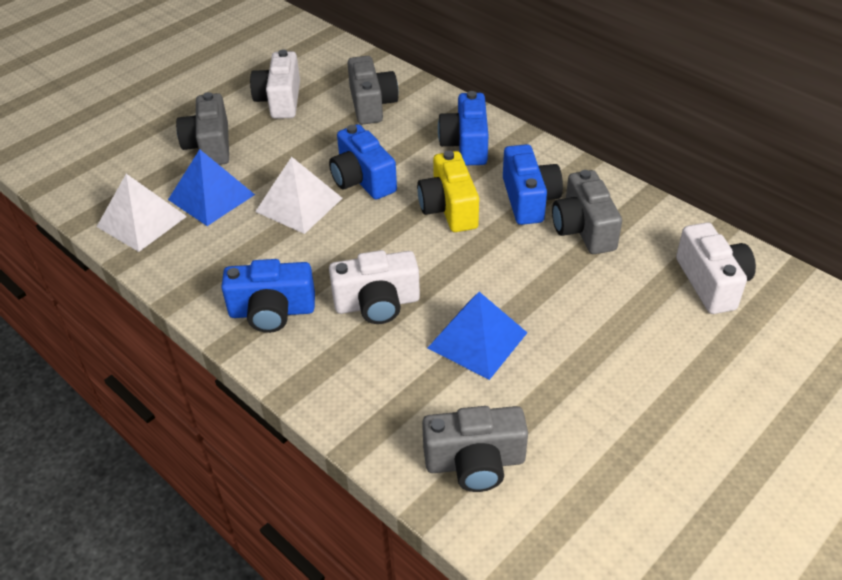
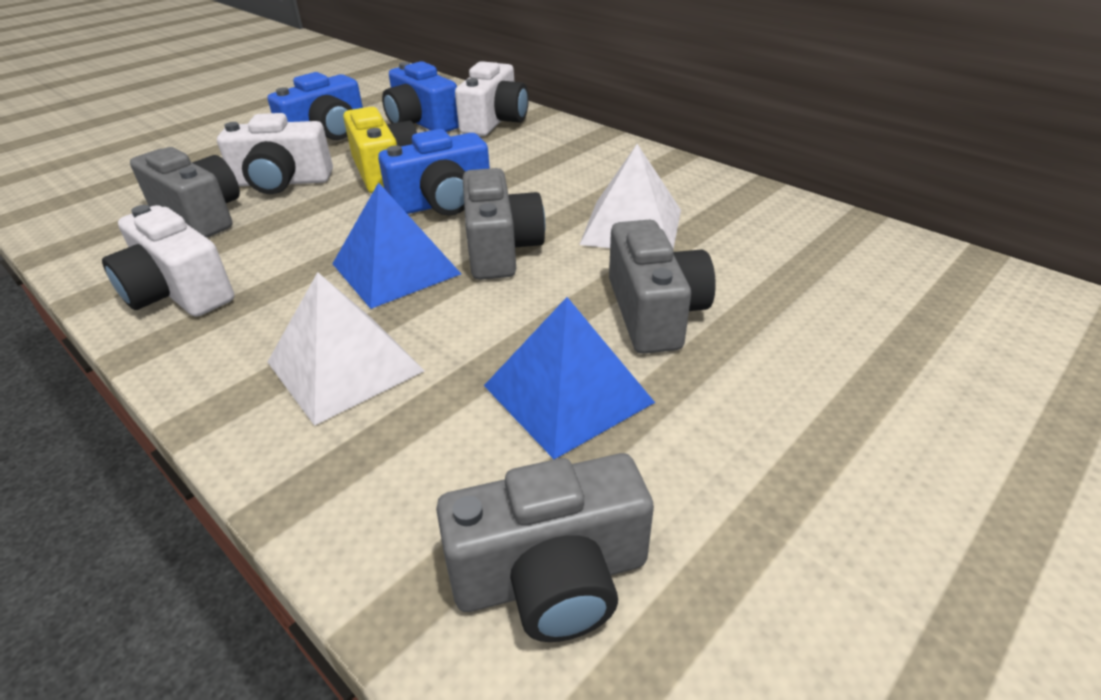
blue camera: 4 -> 3

